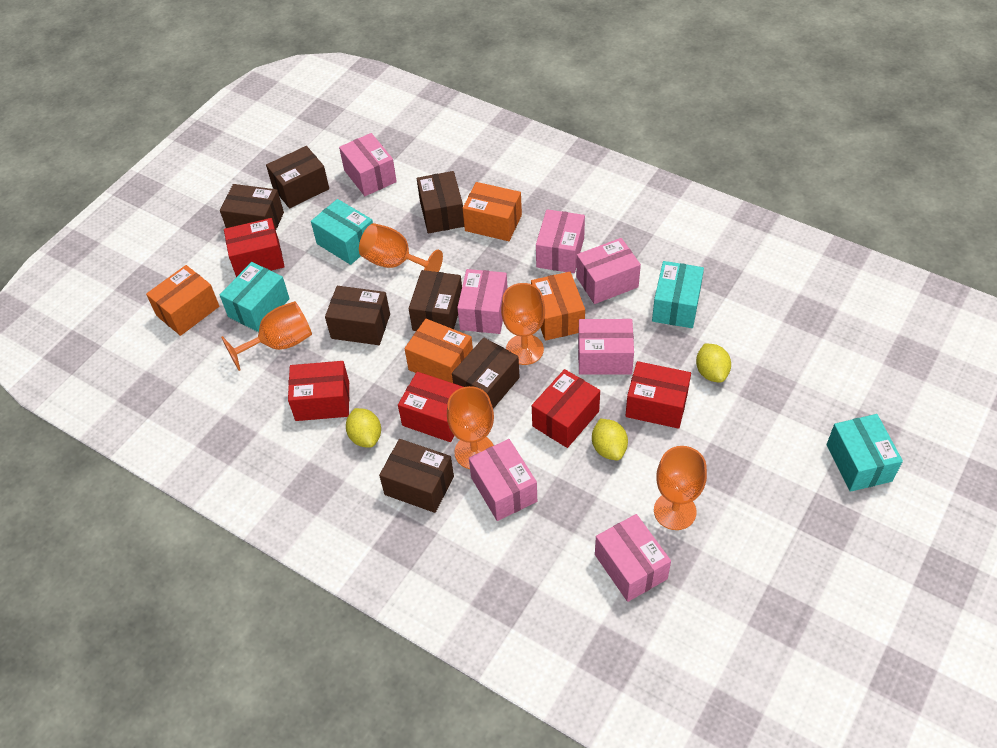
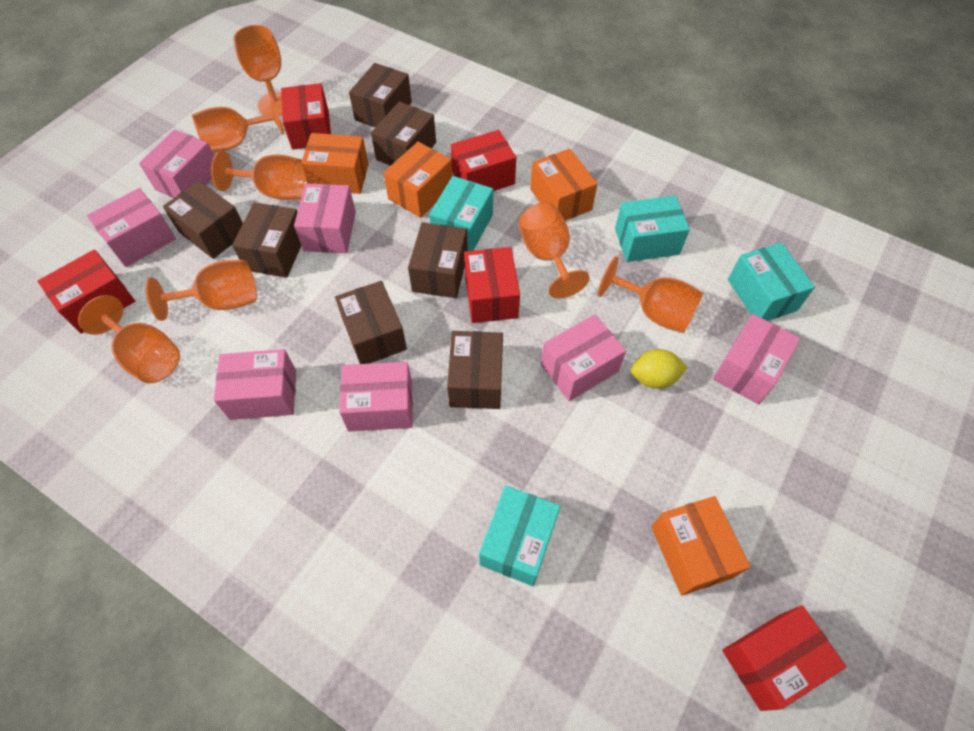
orange goblet: 5 -> 7
yellow lemon: 3 -> 1

